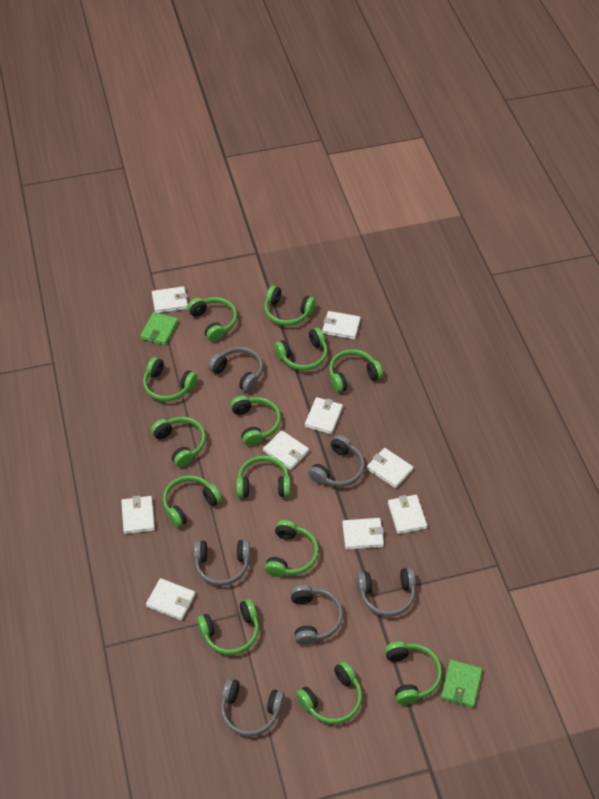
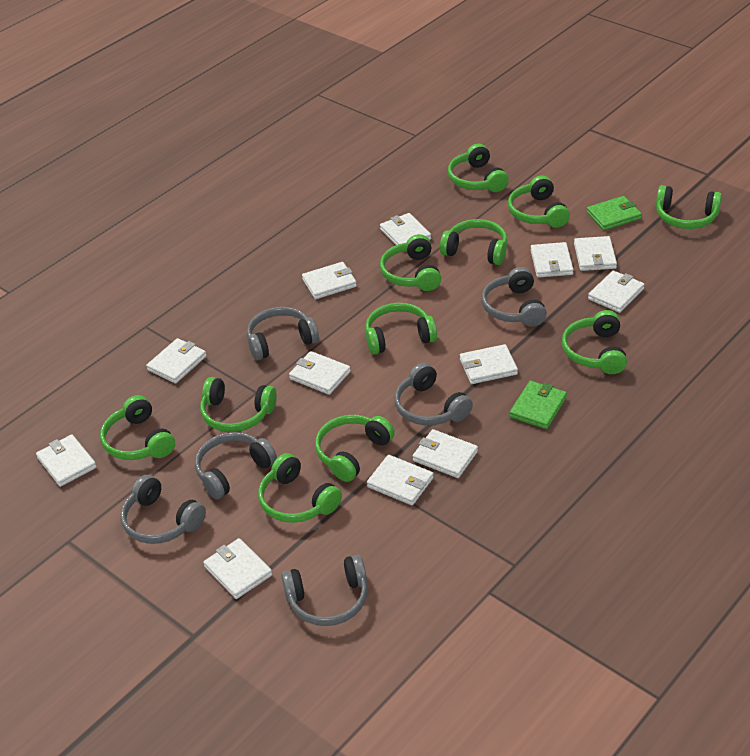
green headphones: 13 -> 11
white wallet: 9 -> 12

